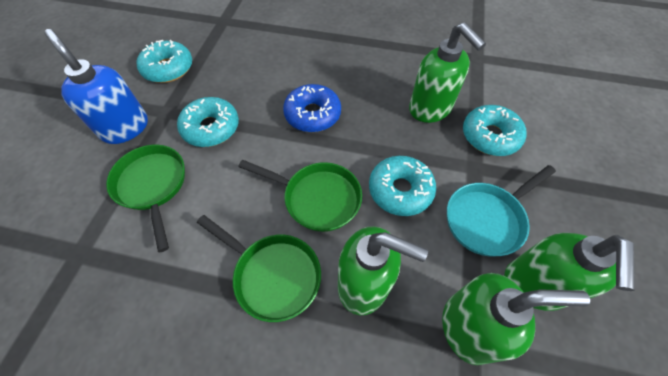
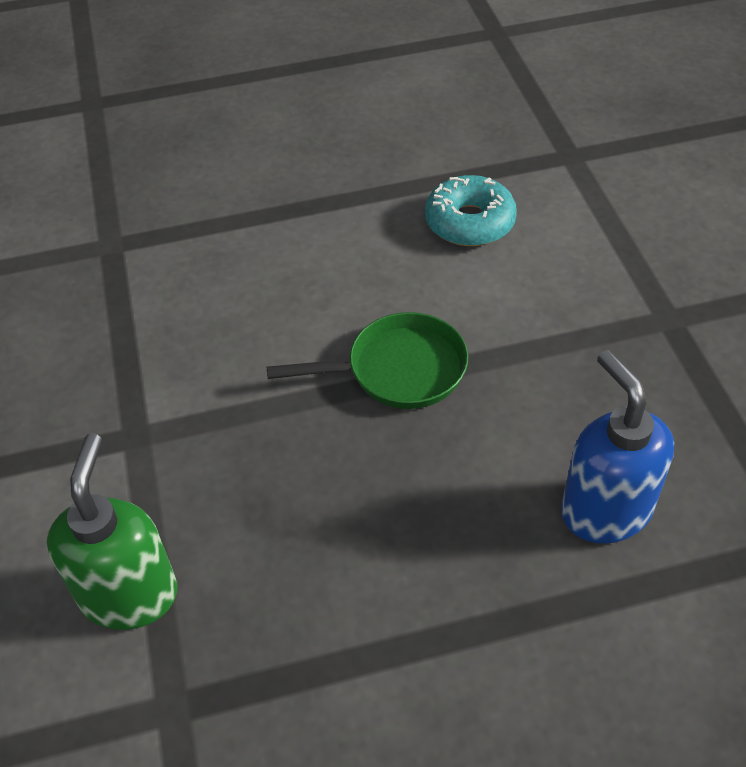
blue donut: 1 -> 0
green pan: 3 -> 1
green soap dispenser: 4 -> 1
turquoise donut: 4 -> 1
turquoise pan: 1 -> 0

